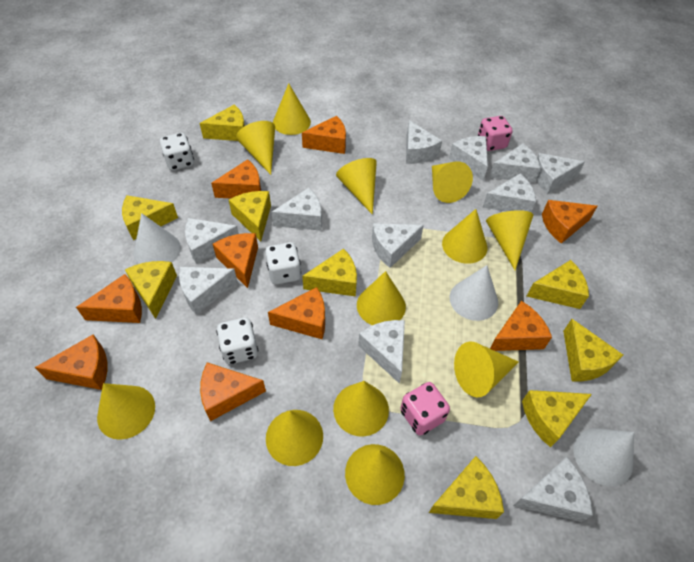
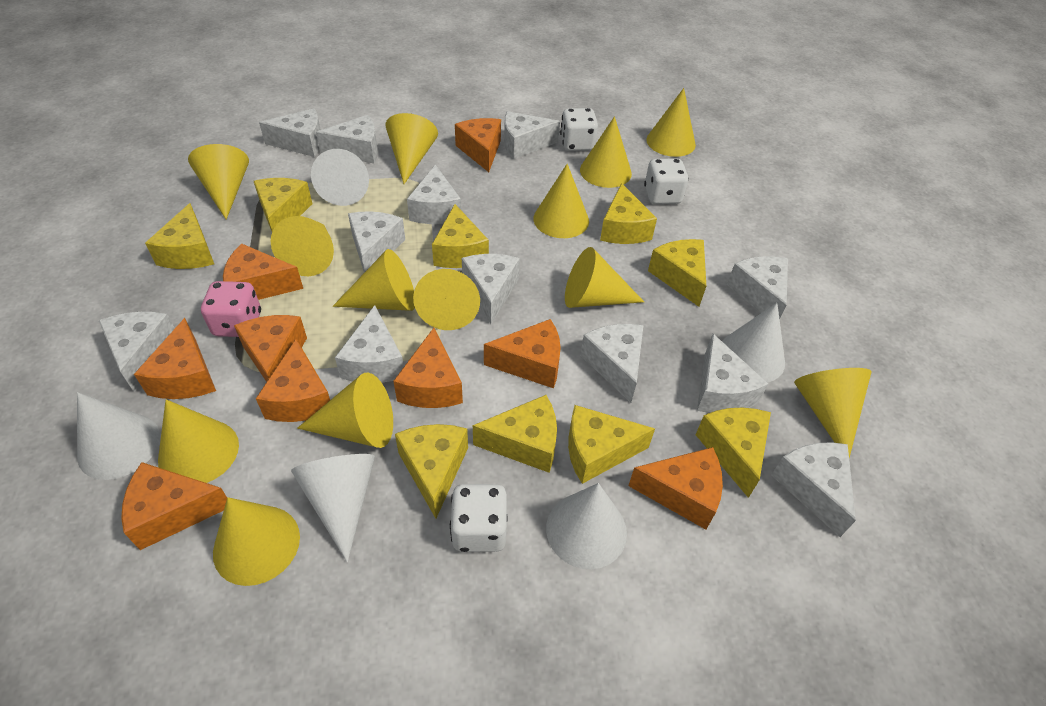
pink dice: 2 -> 1
white cheese: 11 -> 12
white cone: 3 -> 5
yellow cone: 12 -> 13

